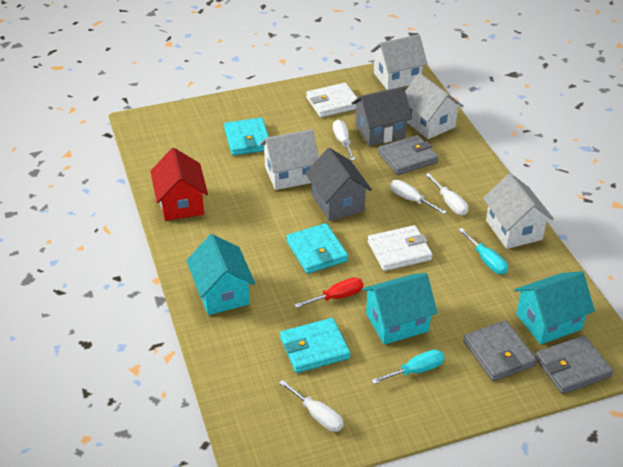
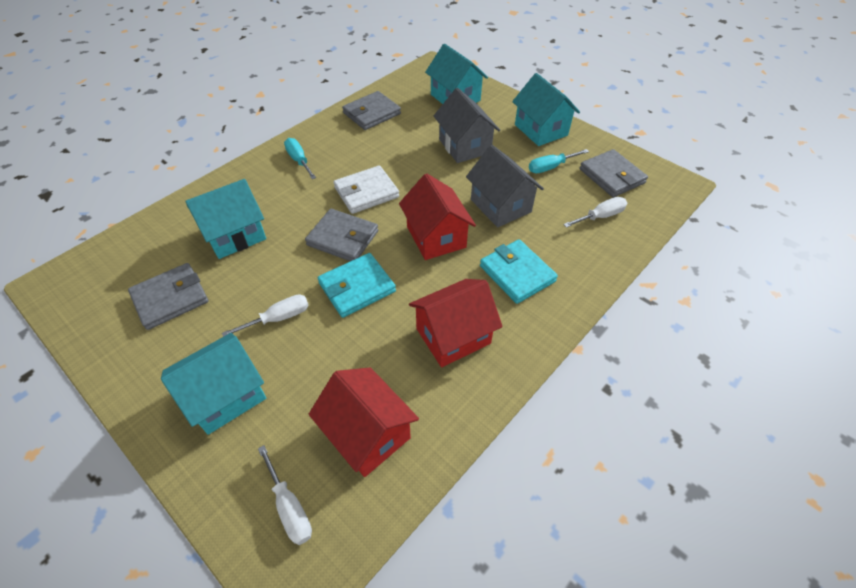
grey wallet: 3 -> 4
red house: 1 -> 3
red screwdriver: 1 -> 0
turquoise house: 3 -> 4
turquoise wallet: 3 -> 2
white house: 4 -> 0
white screwdriver: 4 -> 3
white wallet: 2 -> 1

